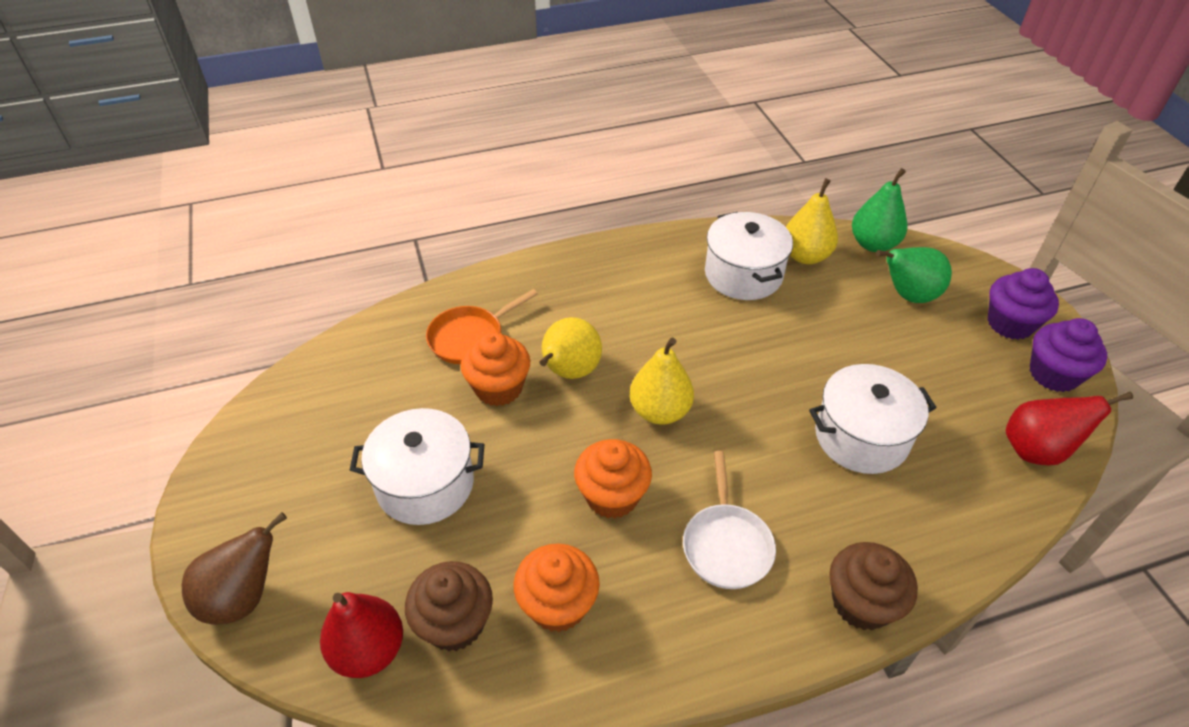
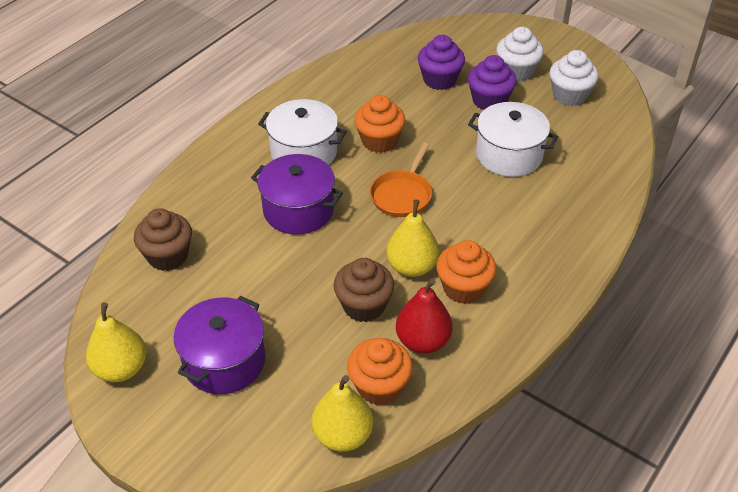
brown pear: 1 -> 0
green pear: 2 -> 0
purple pot: 0 -> 2
red pear: 2 -> 1
white cupcake: 0 -> 2
white pan: 1 -> 0
white pot: 3 -> 2

